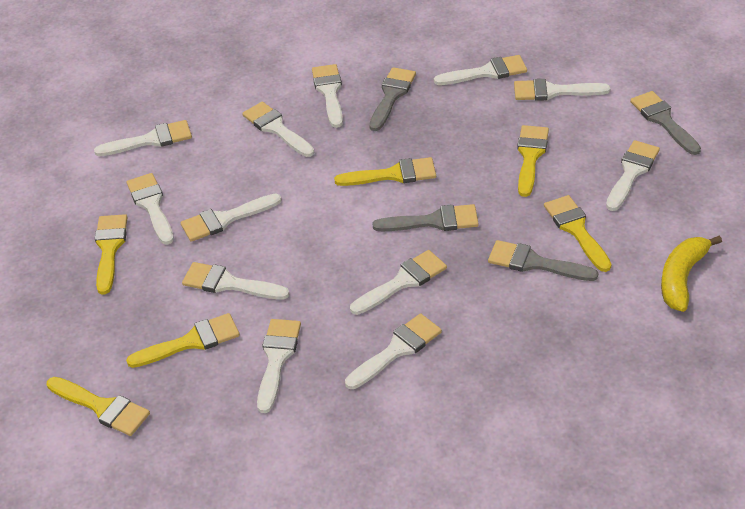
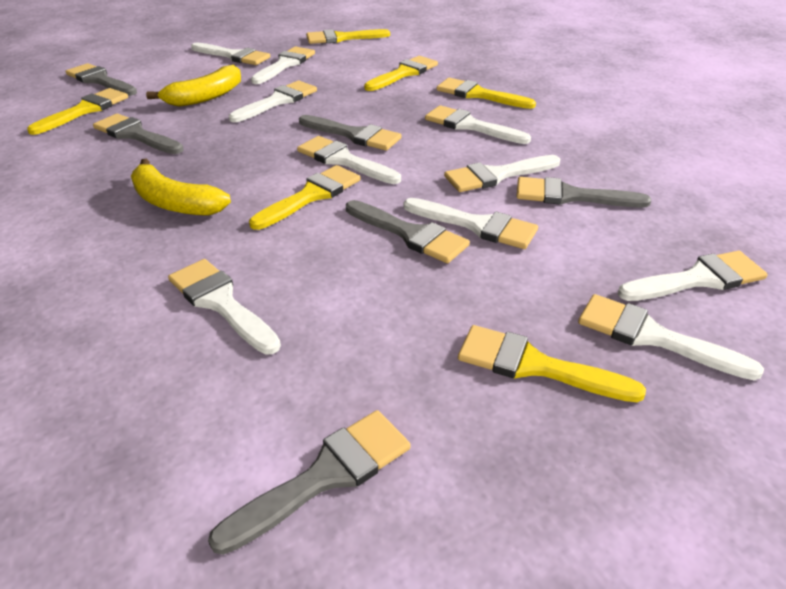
grey brush: 4 -> 6
white brush: 12 -> 10
yellow banana: 1 -> 2

